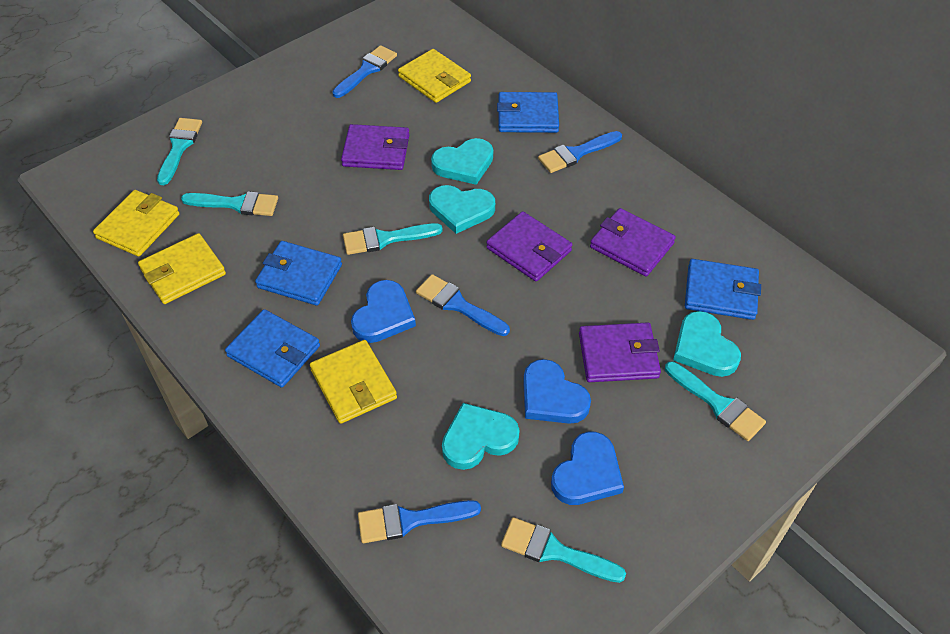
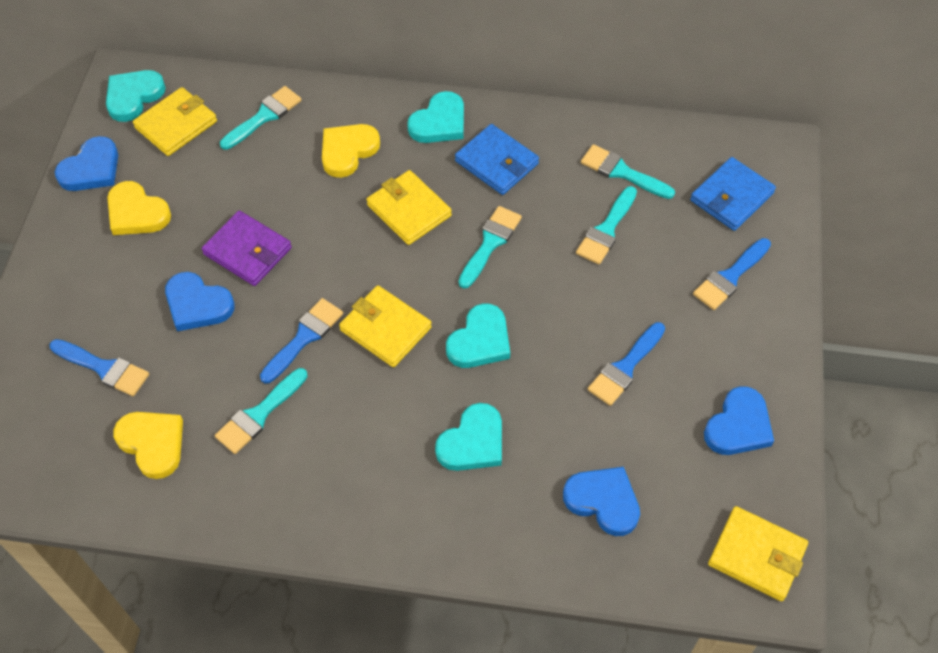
blue heart: 3 -> 4
blue wallet: 4 -> 2
purple wallet: 4 -> 1
yellow heart: 0 -> 3

